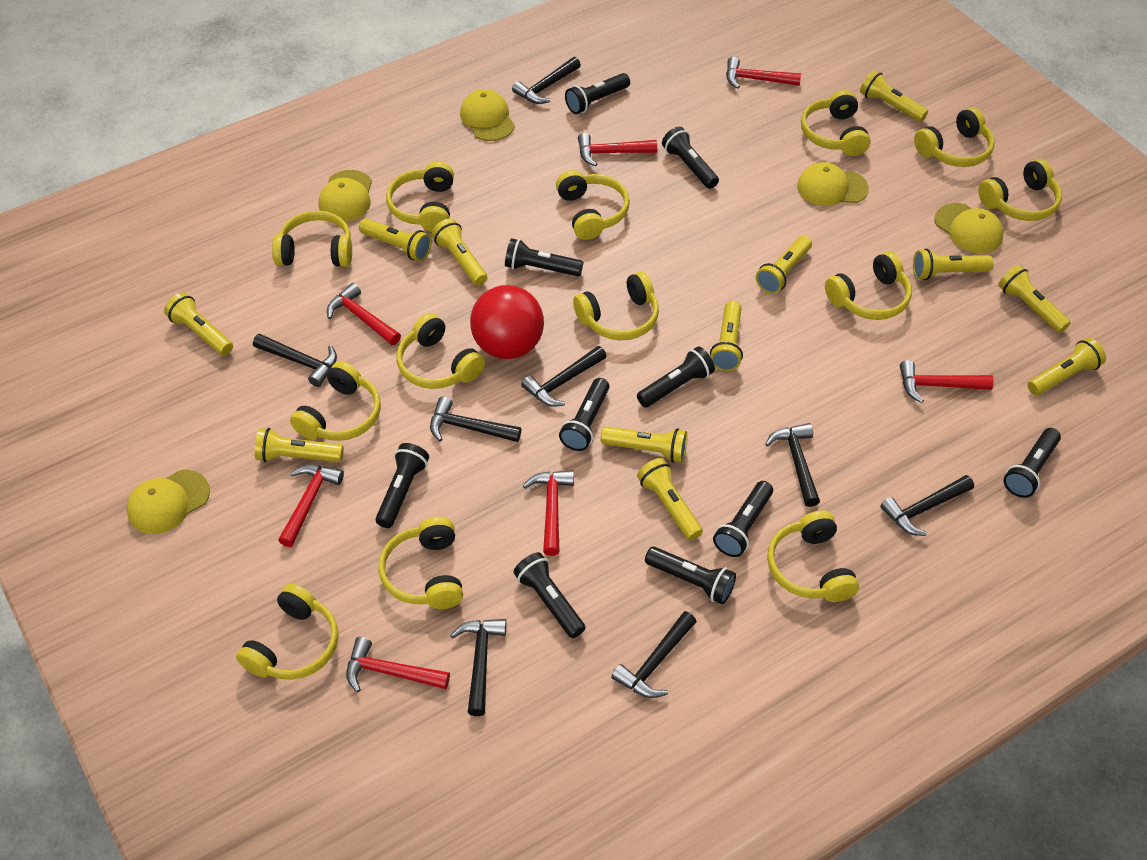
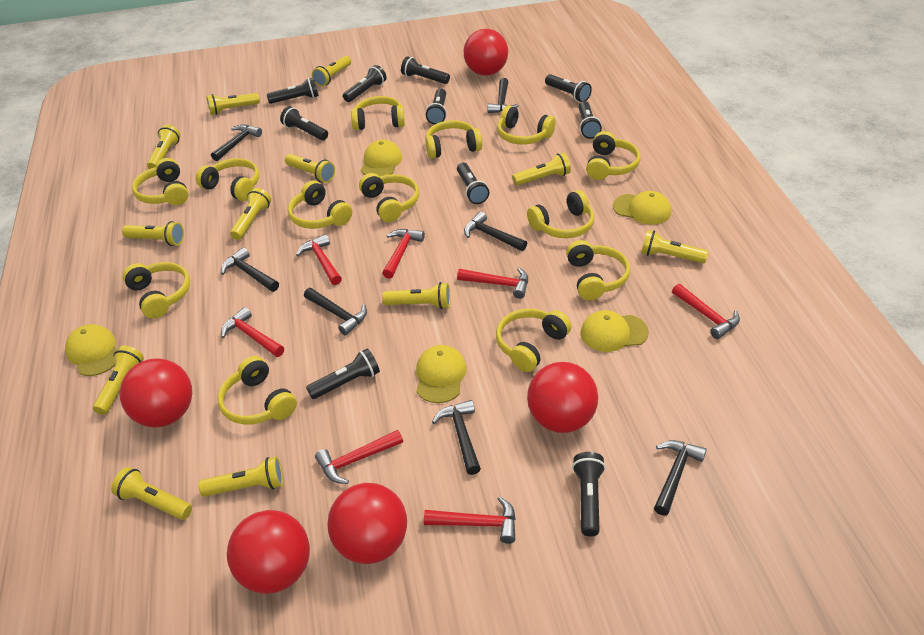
black hammer: 8 -> 7
red ball: 1 -> 5

